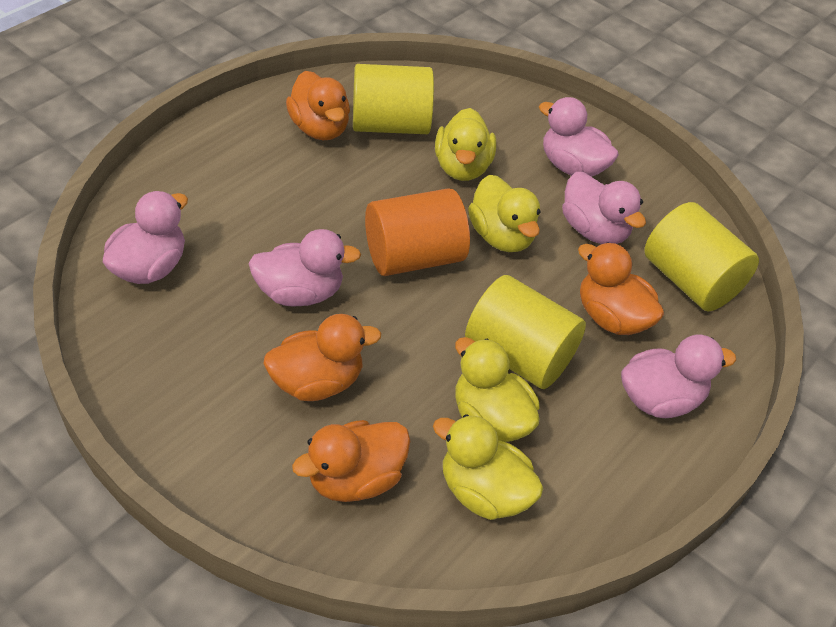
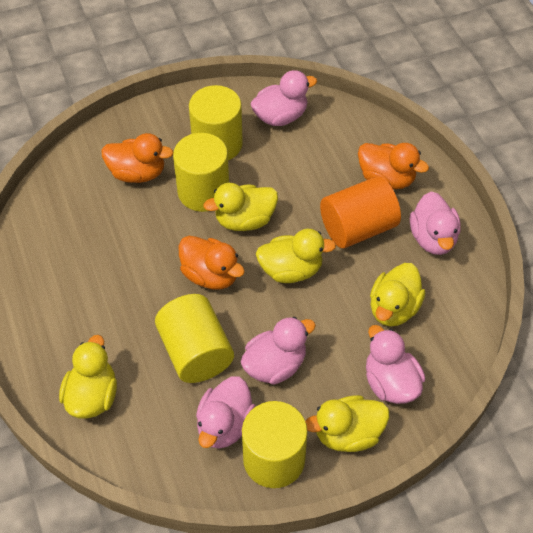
orange duck: 4 -> 3
yellow cylinder: 3 -> 4
yellow duck: 4 -> 5

